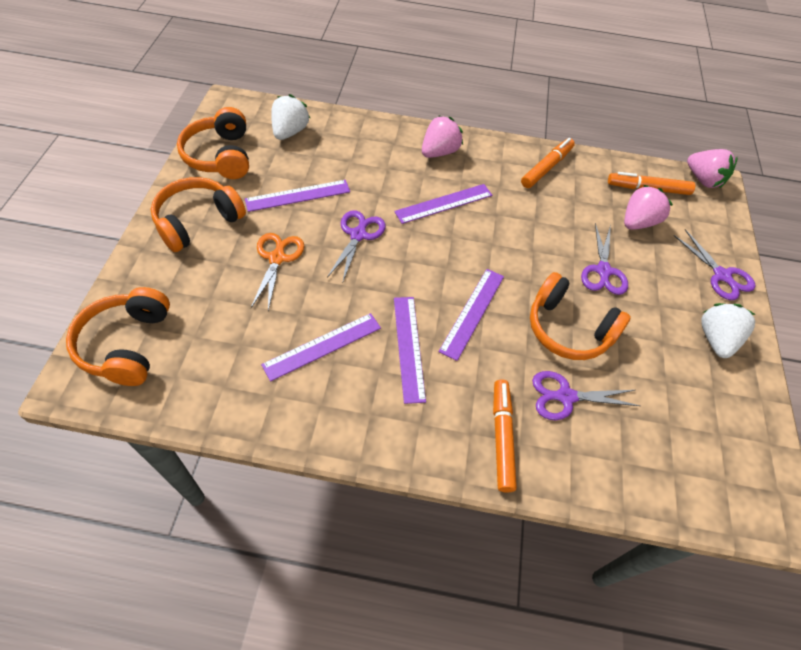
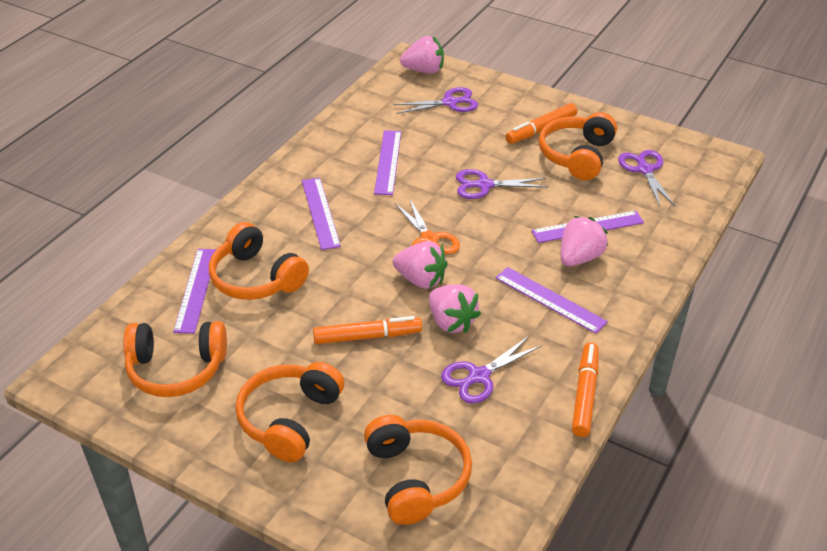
orange headphones: 4 -> 5
pink strawberry: 3 -> 4
white strawberry: 2 -> 0

